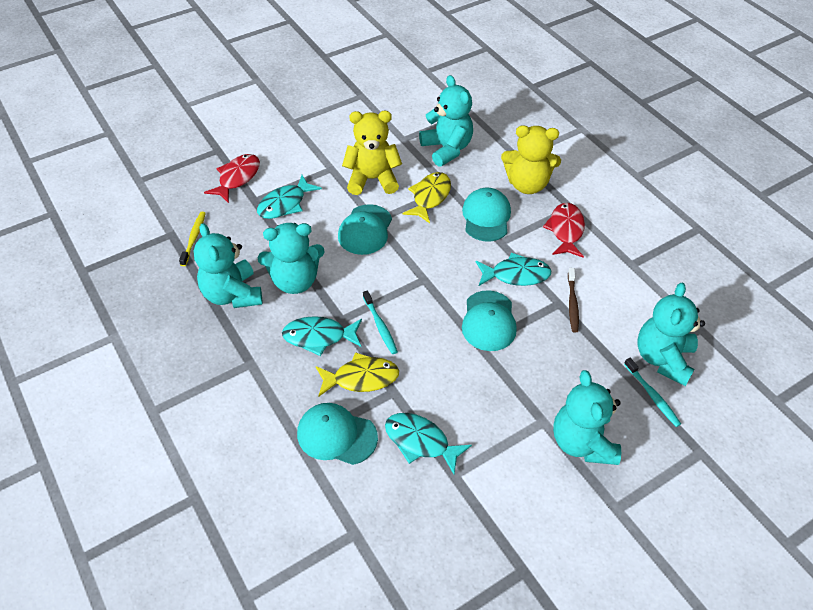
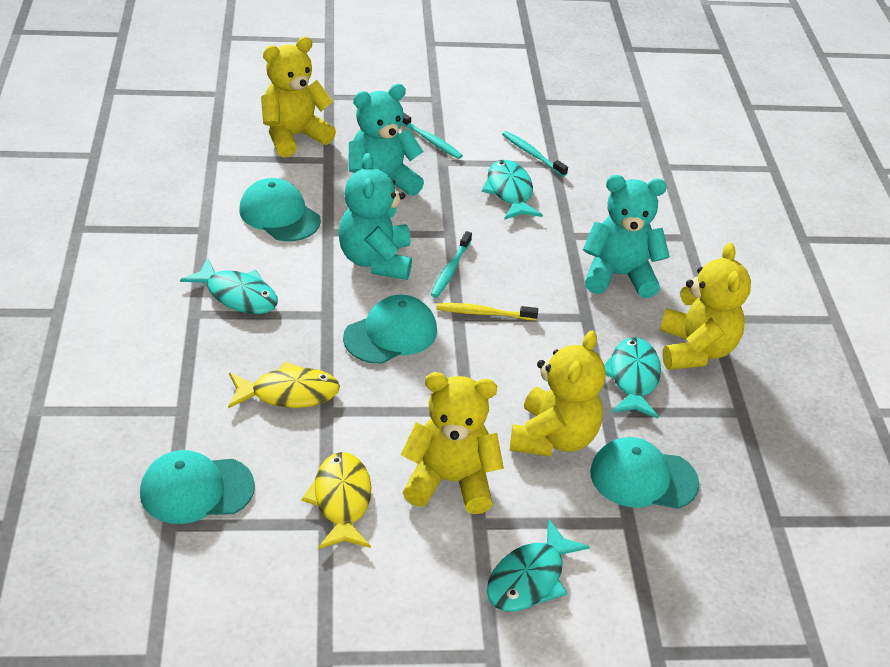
brown toothbrush: 1 -> 0
red fish: 2 -> 0
turquoise teddy bear: 5 -> 3
turquoise toothbrush: 2 -> 3
yellow teddy bear: 2 -> 4

